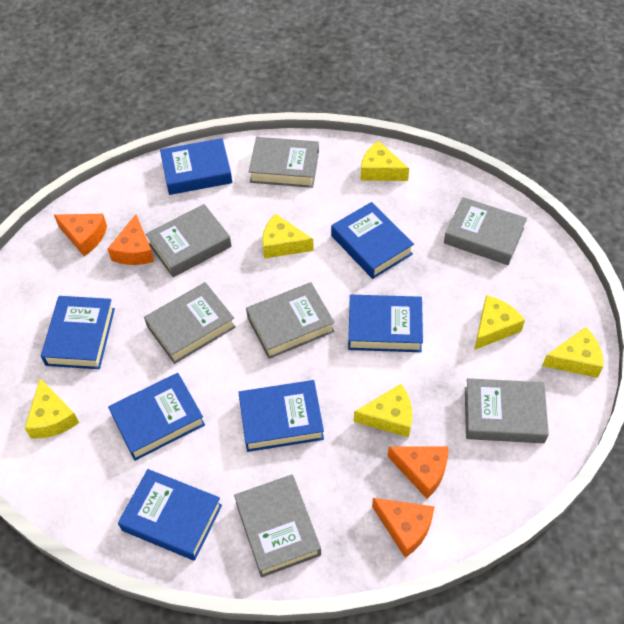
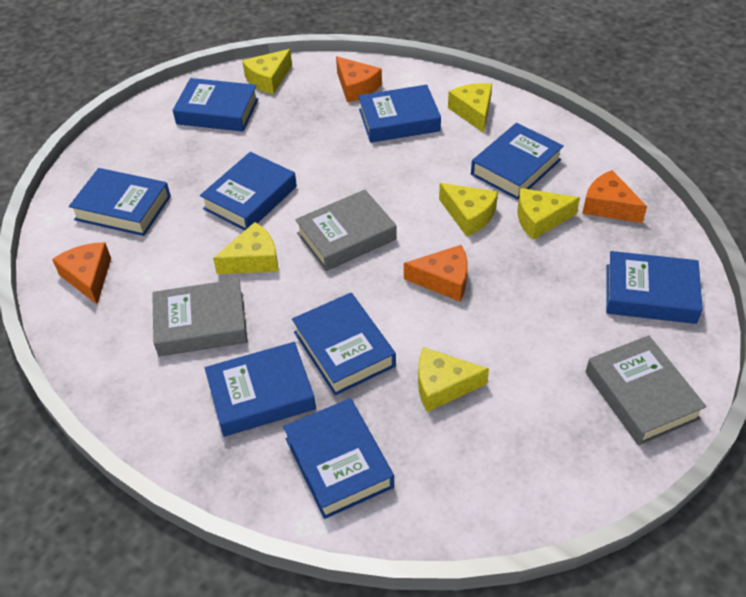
blue book: 7 -> 9
grey book: 7 -> 3

